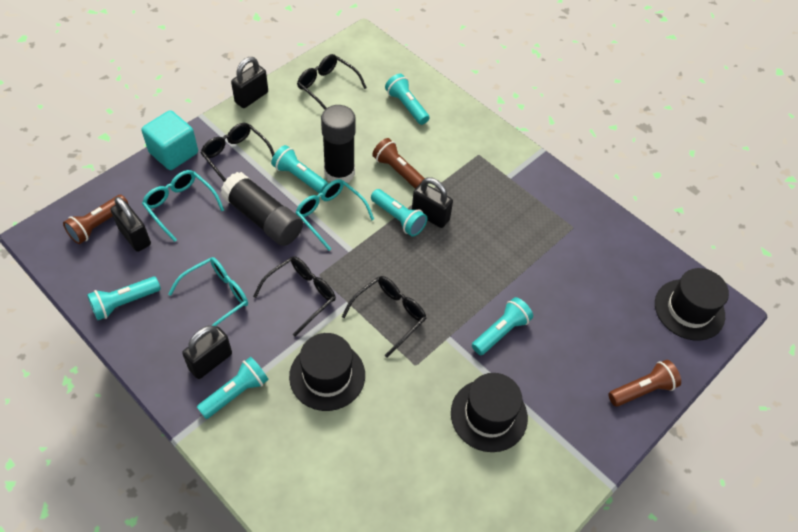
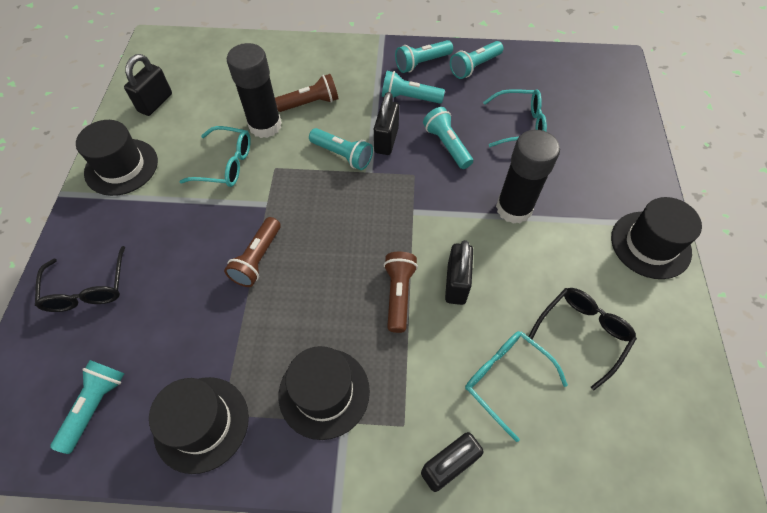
black glasses: 4 -> 2
black hat: 3 -> 4
turquoise cube: 1 -> 0

